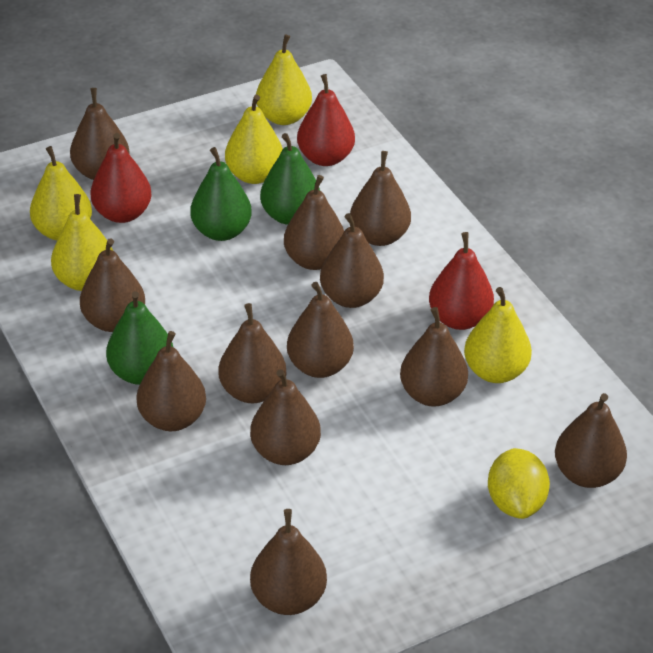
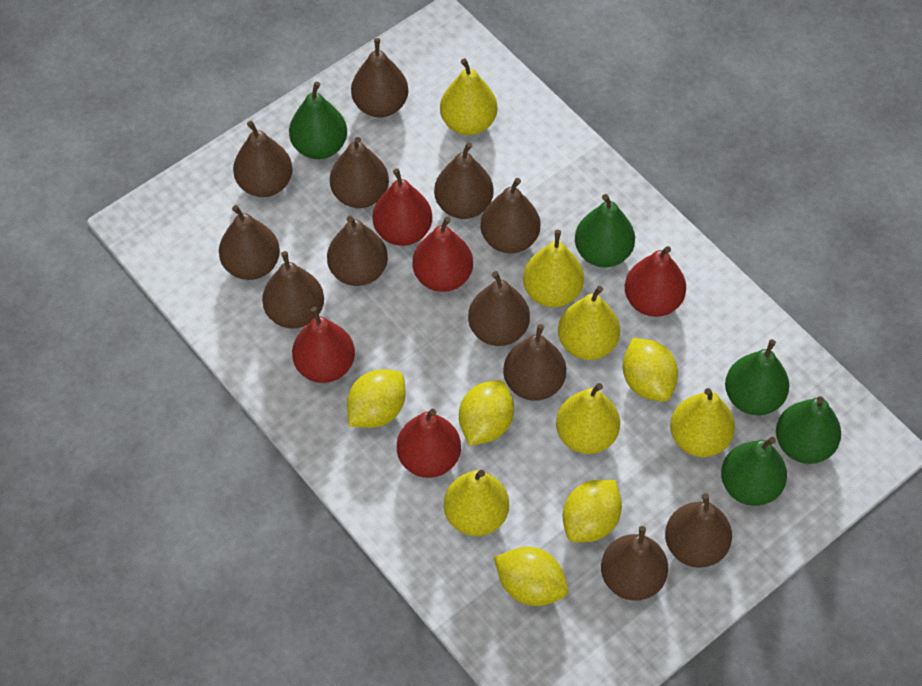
green pear: 3 -> 5
red pear: 3 -> 5
yellow lemon: 1 -> 5
yellow pear: 5 -> 6

